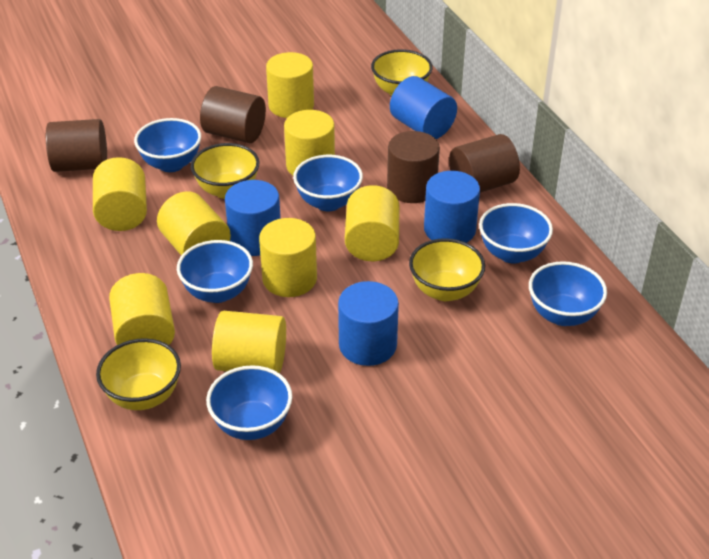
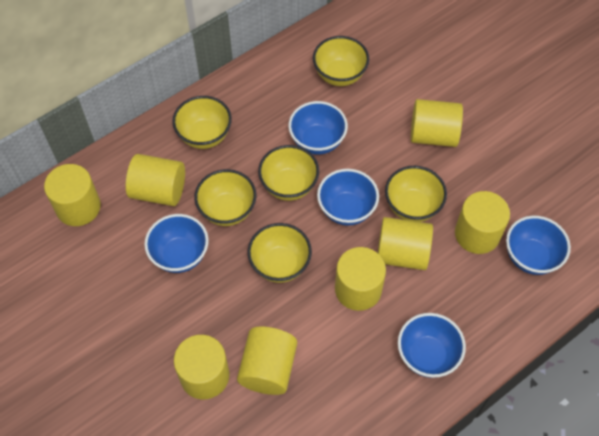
blue bowl: 6 -> 5
blue cylinder: 4 -> 0
brown cylinder: 4 -> 0
yellow bowl: 4 -> 6

